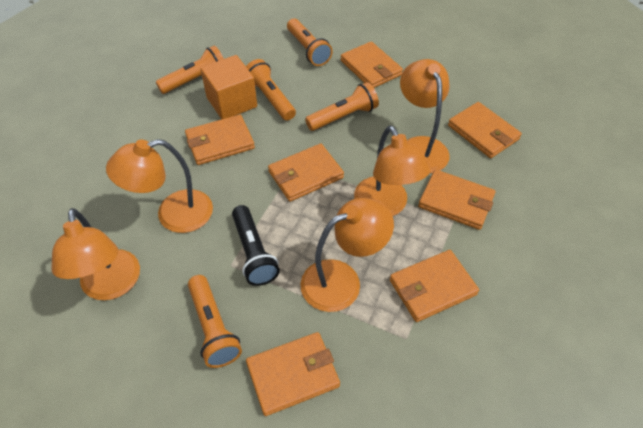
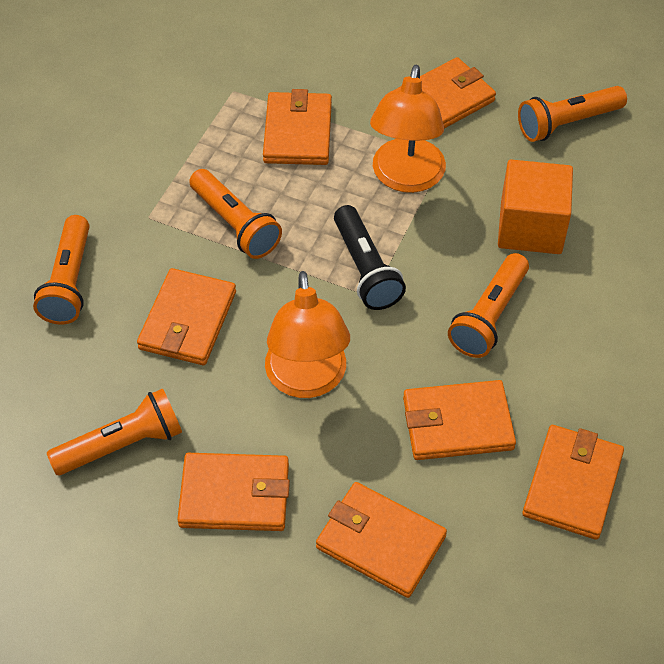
orange lamp: 5 -> 2

